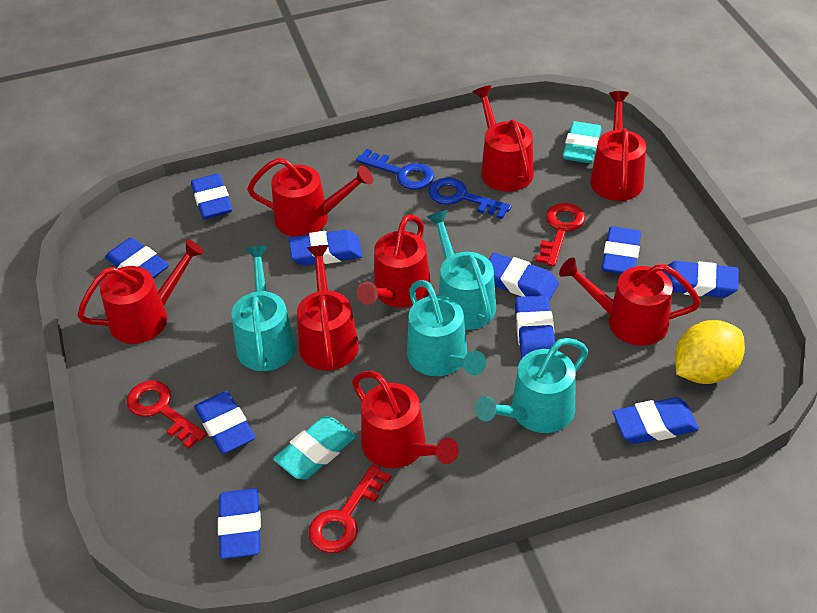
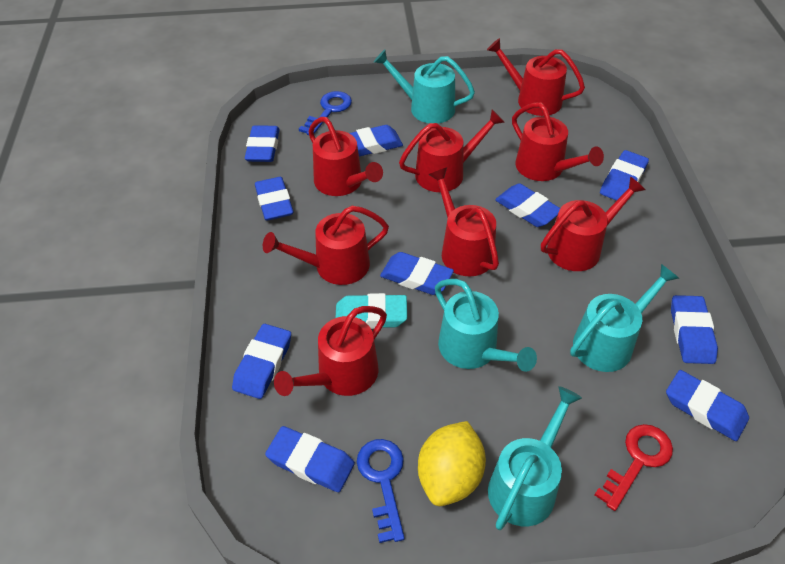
red key: 3 -> 1
turquoise eraser: 2 -> 1

